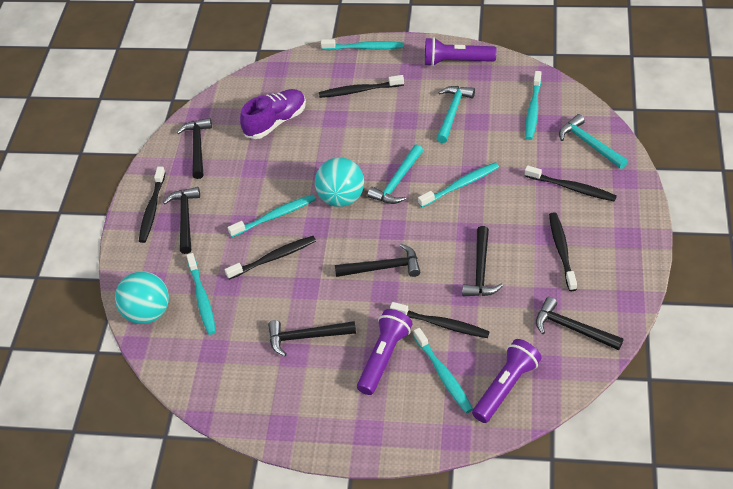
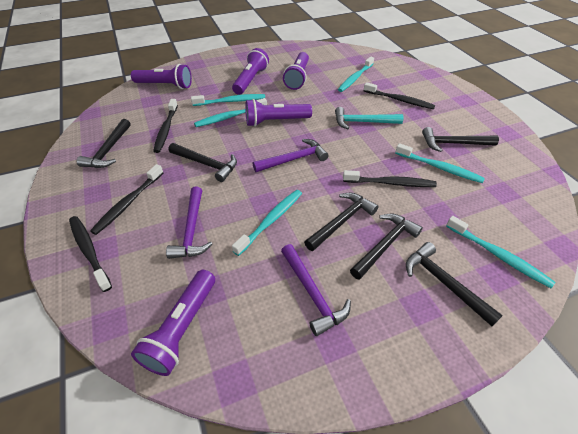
black toothbrush: 6 -> 5
purple flashlight: 3 -> 5
purple hammer: 0 -> 3
purple shoe: 1 -> 0
turquoise ball: 2 -> 0
turquoise hammer: 3 -> 1

